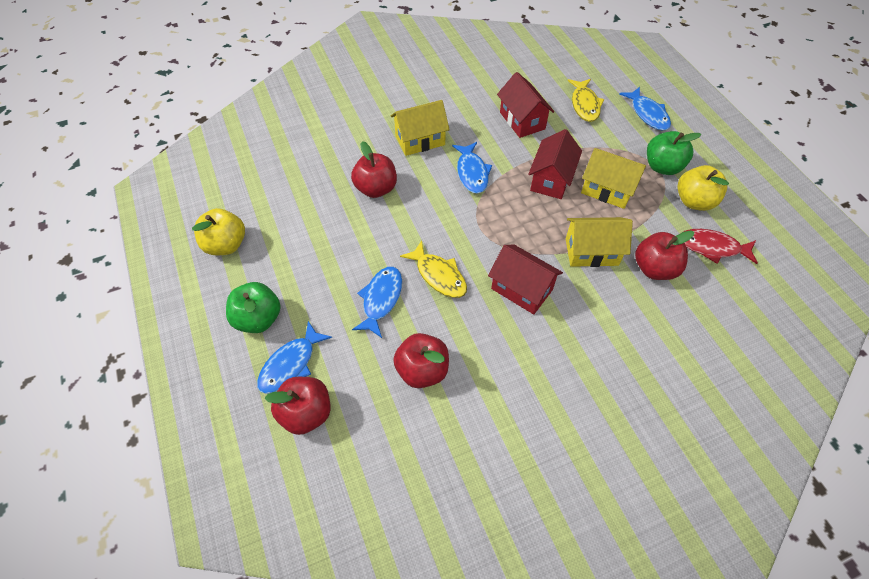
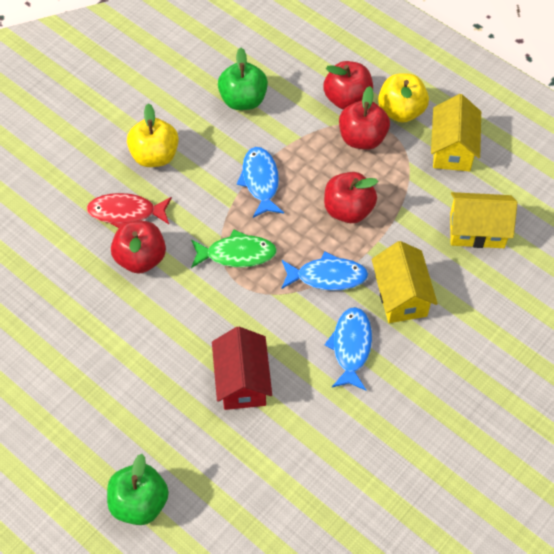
blue fish: 4 -> 3
green fish: 0 -> 1
red house: 3 -> 1
yellow fish: 2 -> 0

